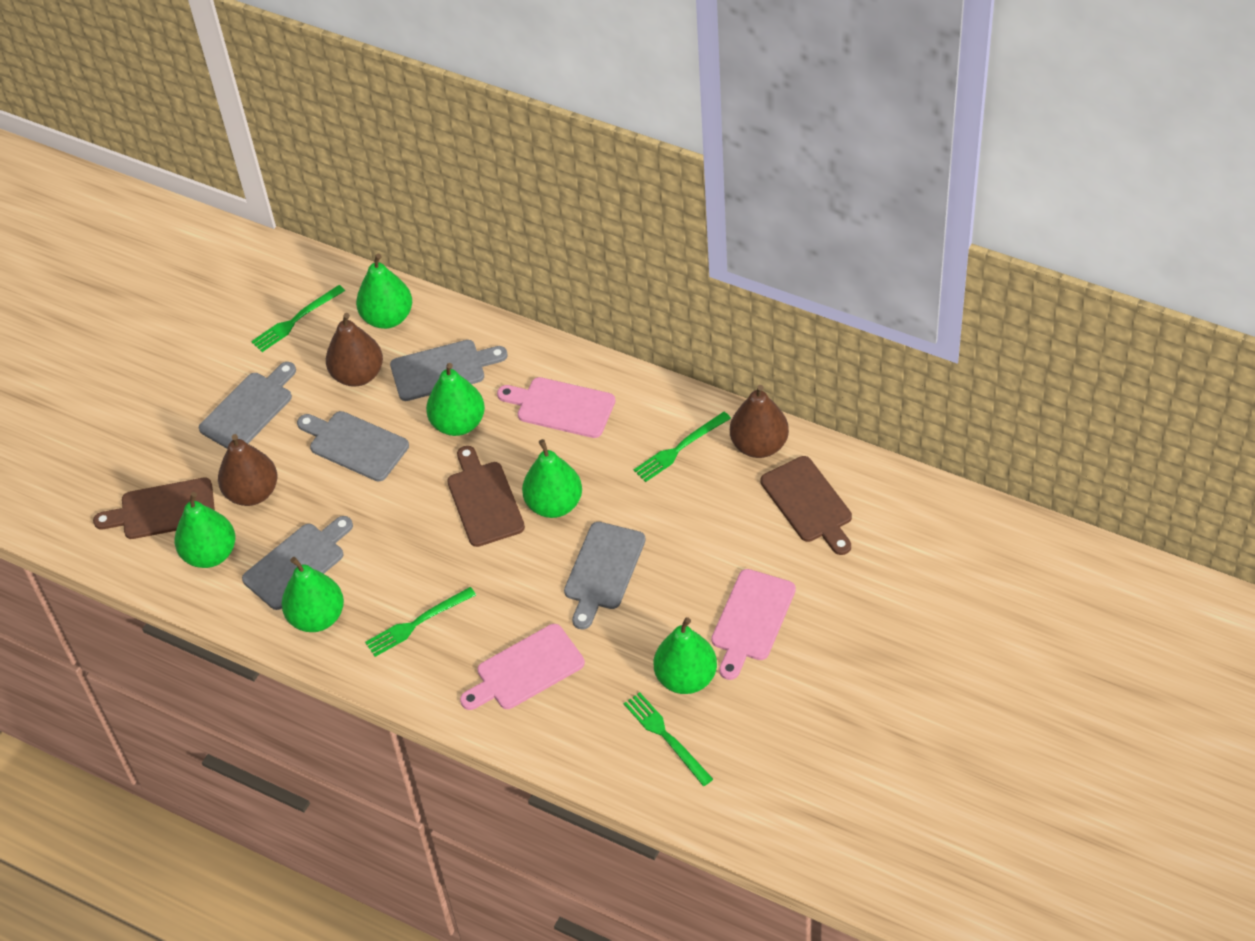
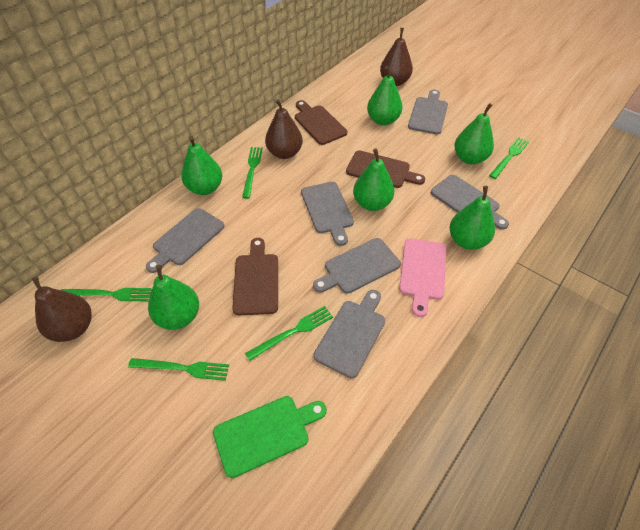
green cutting board: 0 -> 1
green fork: 4 -> 5
grey cutting board: 5 -> 6
pink cutting board: 3 -> 1

